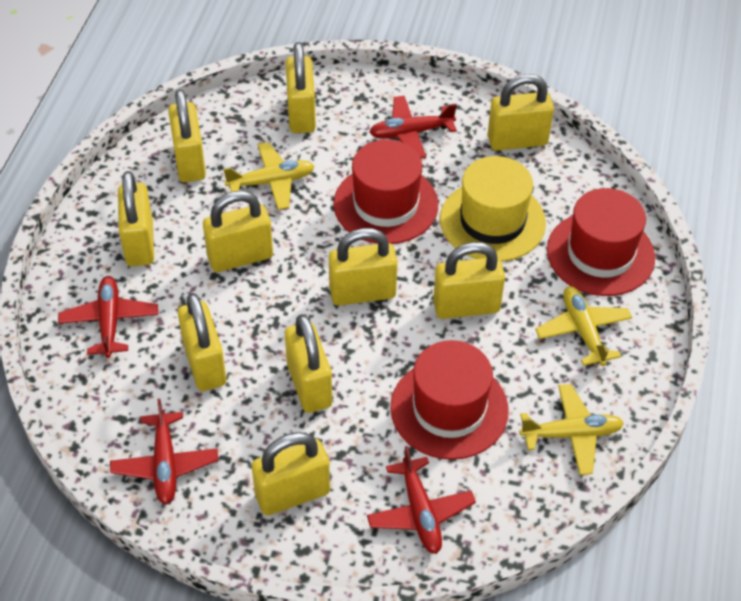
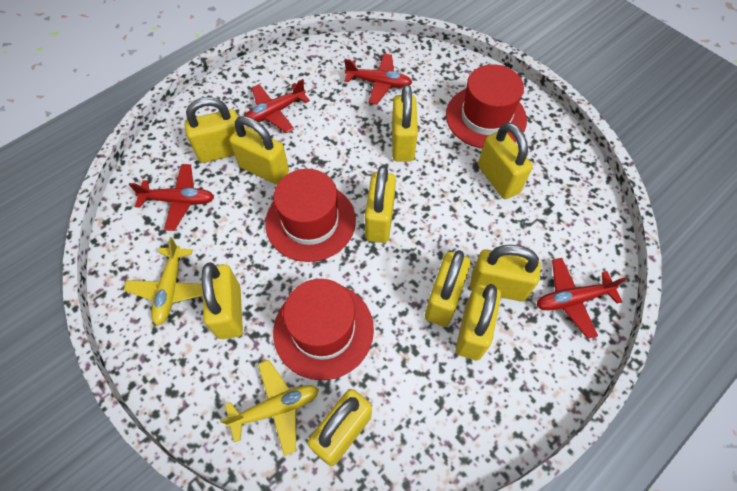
yellow hat: 1 -> 0
yellow plane: 3 -> 2

